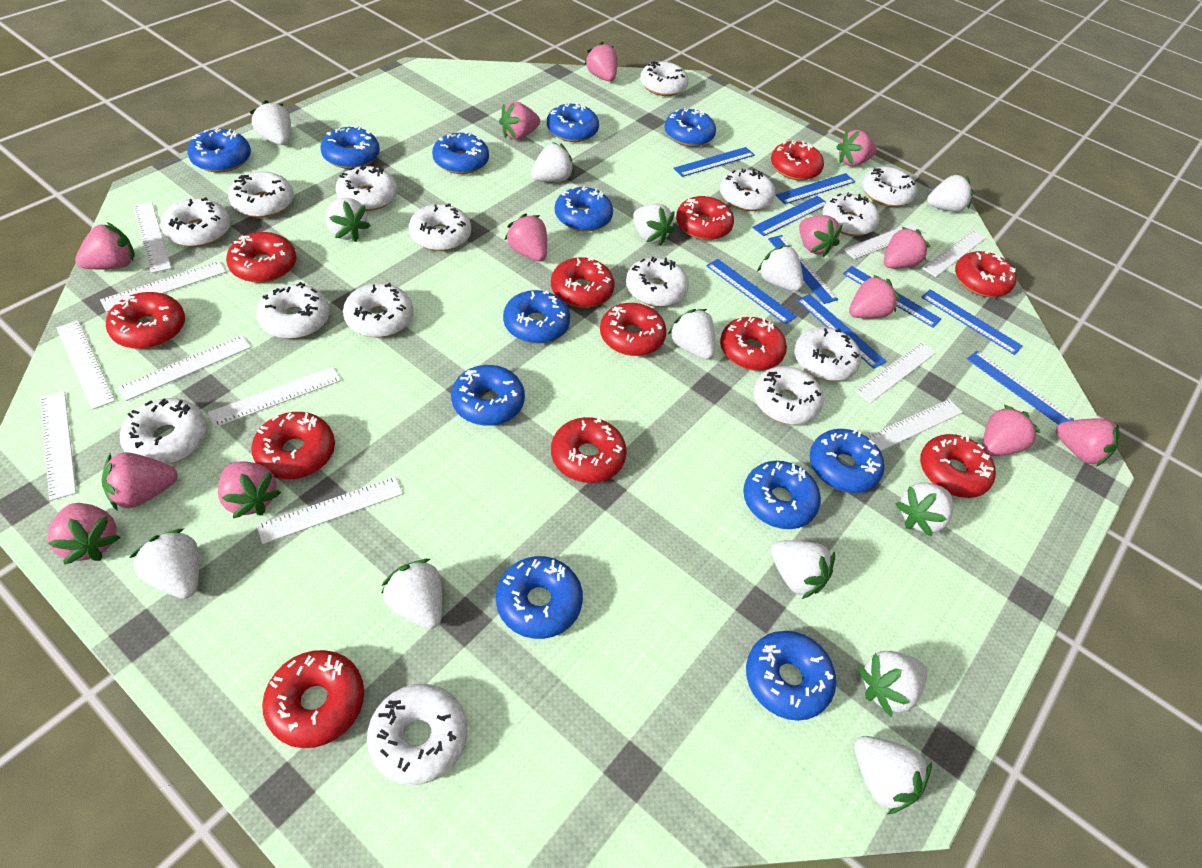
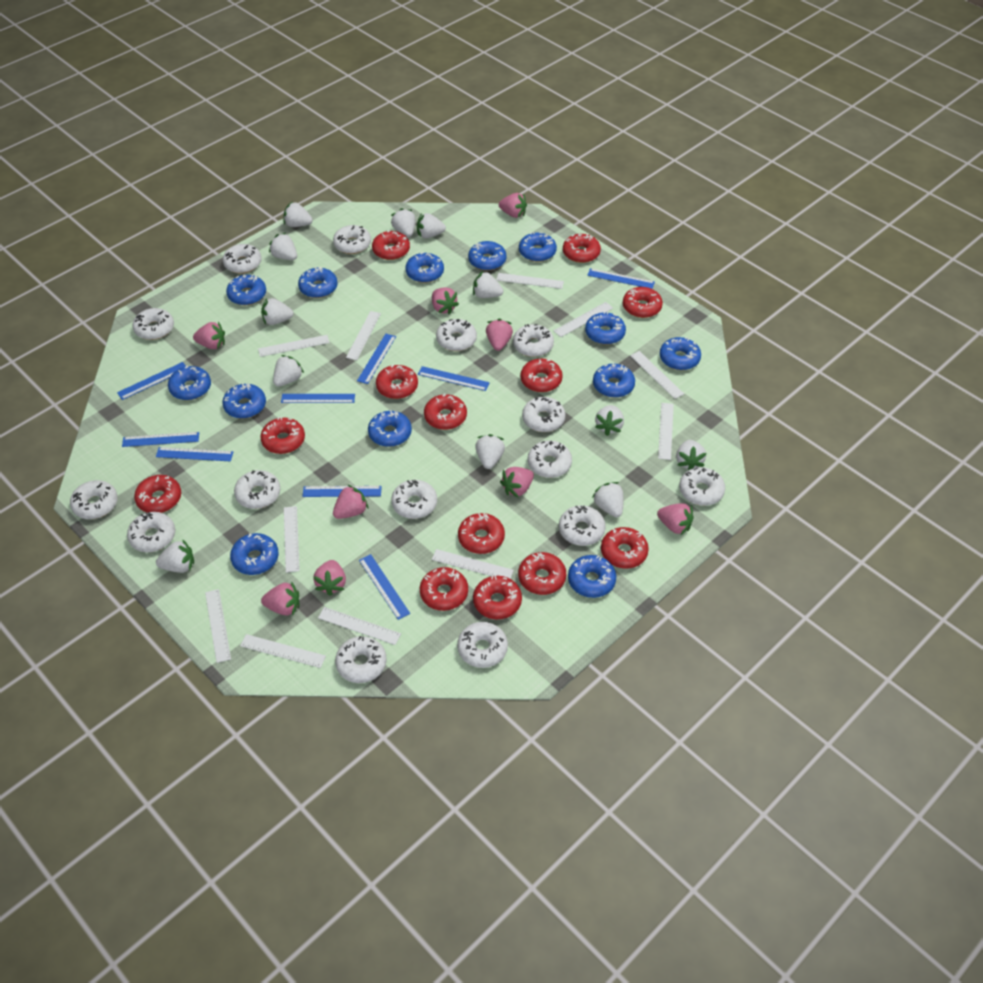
blue donut: 12 -> 13
pink strawberry: 13 -> 9
red donut: 12 -> 13
white strawberry: 13 -> 12

